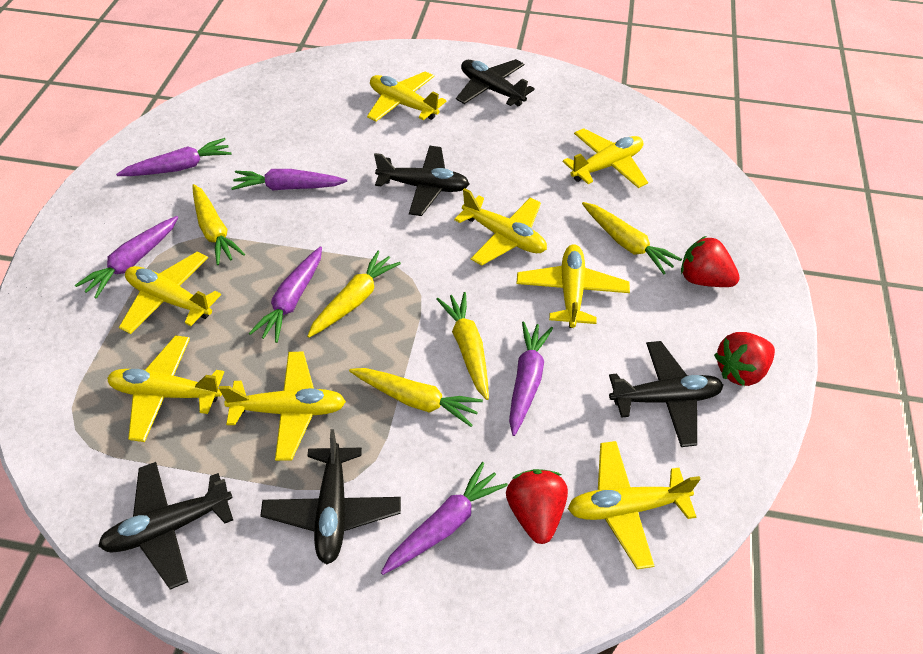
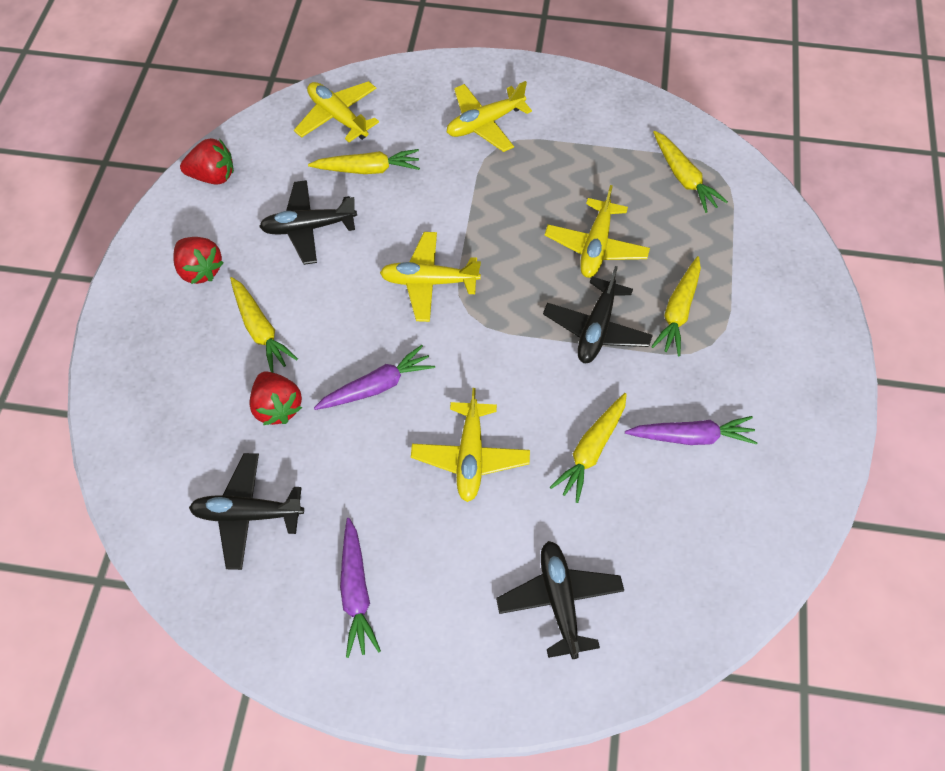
black plane: 5 -> 4
purple carrot: 6 -> 3
yellow plane: 8 -> 5

